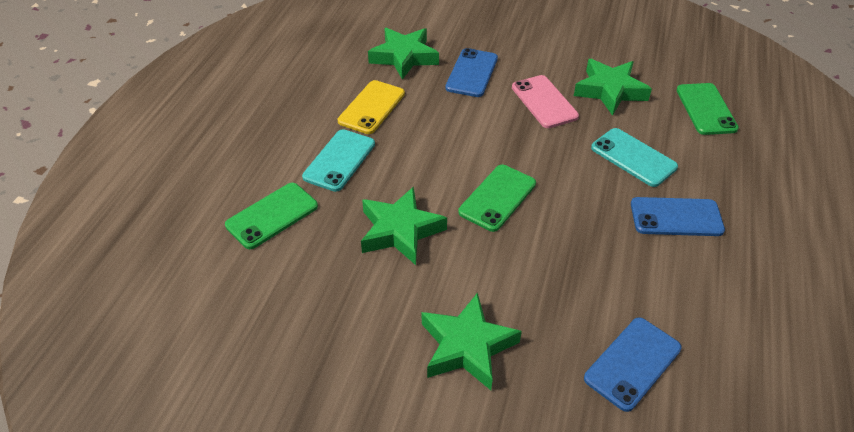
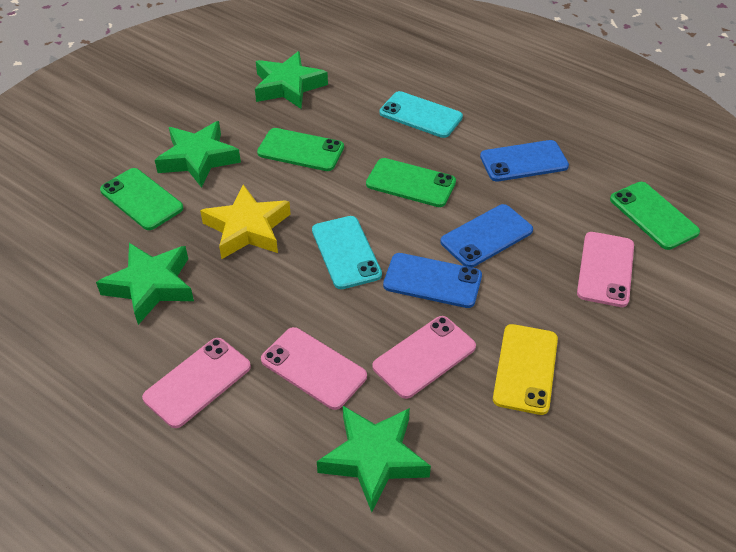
green phone: 3 -> 4
pink phone: 1 -> 4
yellow star: 0 -> 1

